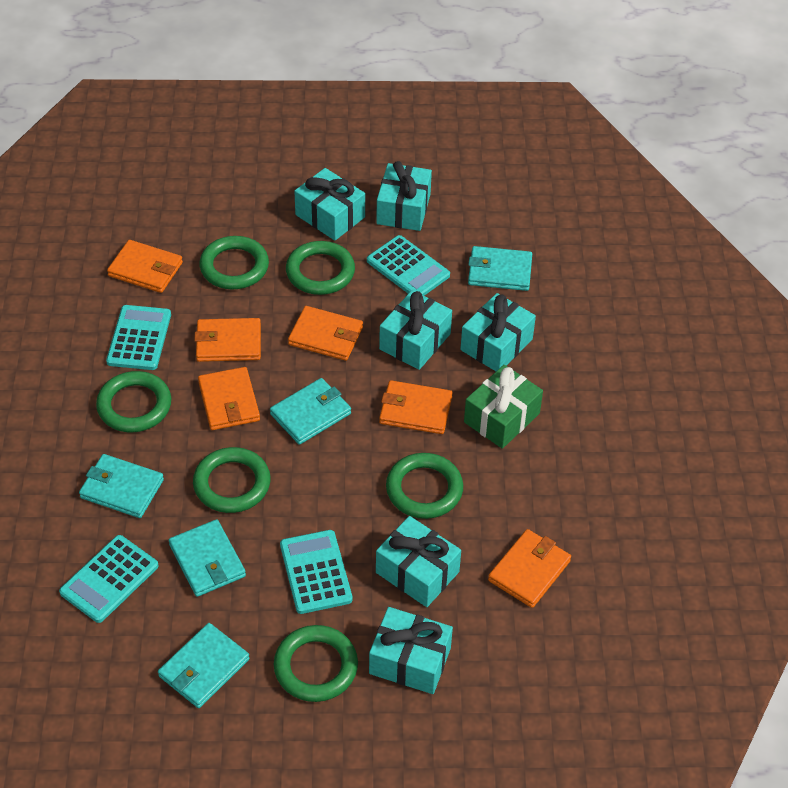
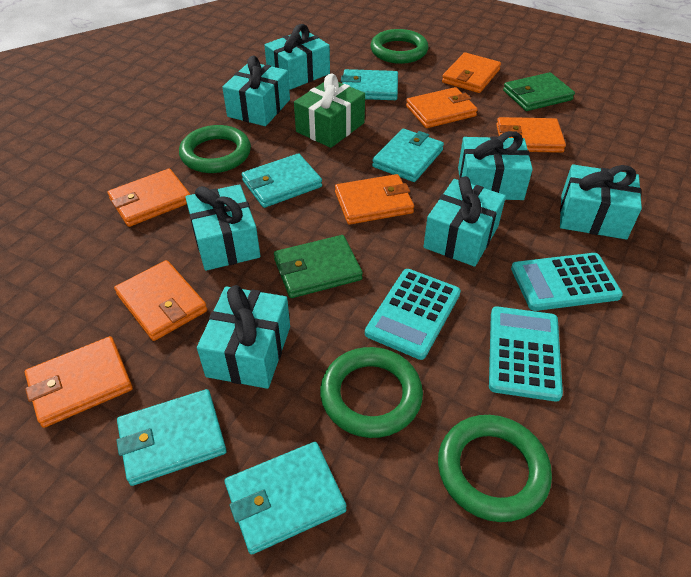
green ring: 6 -> 4
green wallet: 0 -> 2
orange wallet: 6 -> 7
turquoise calculator: 4 -> 3
turquoise gift: 6 -> 7

